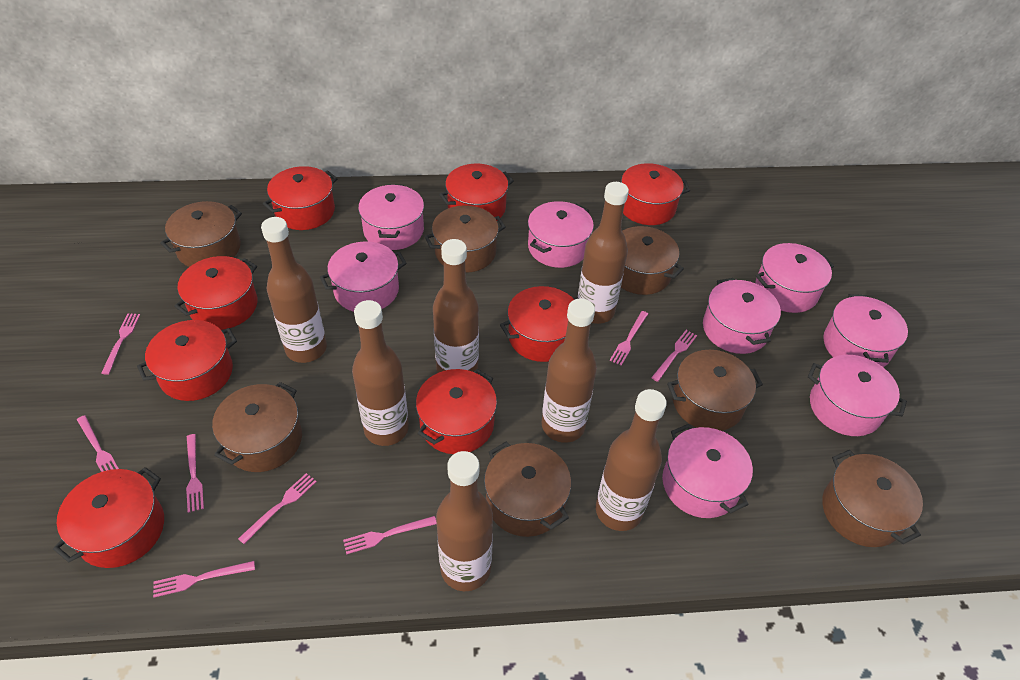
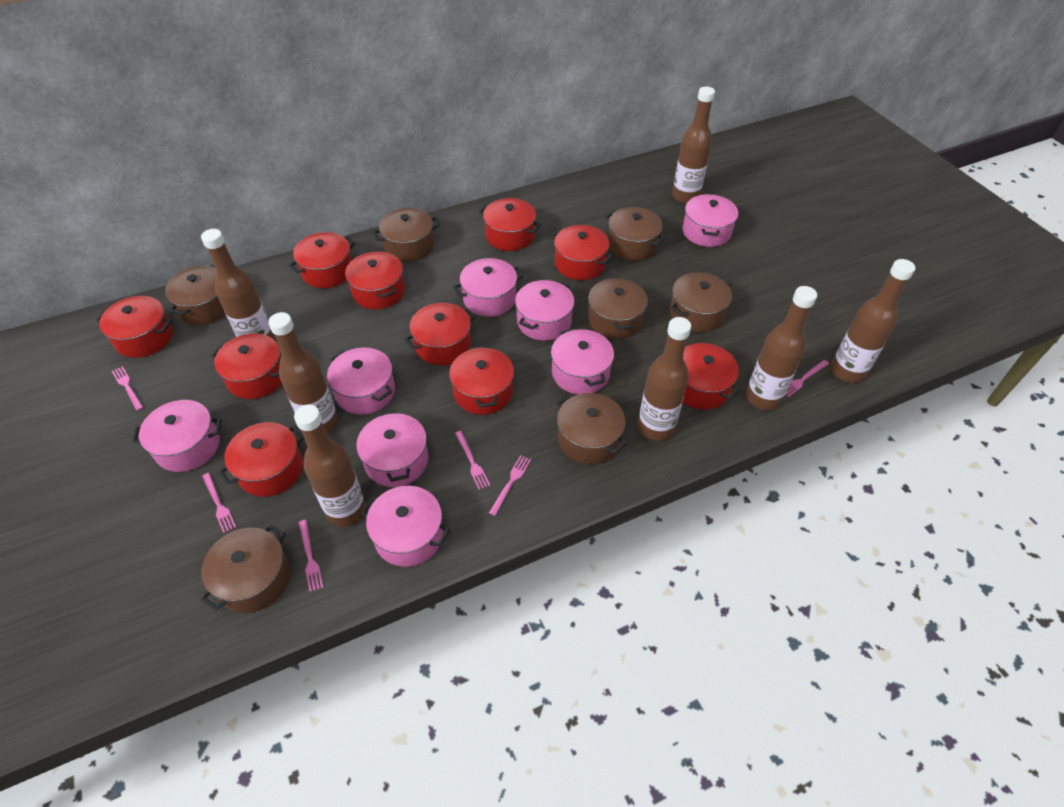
pink fork: 8 -> 6
red pot: 8 -> 10

